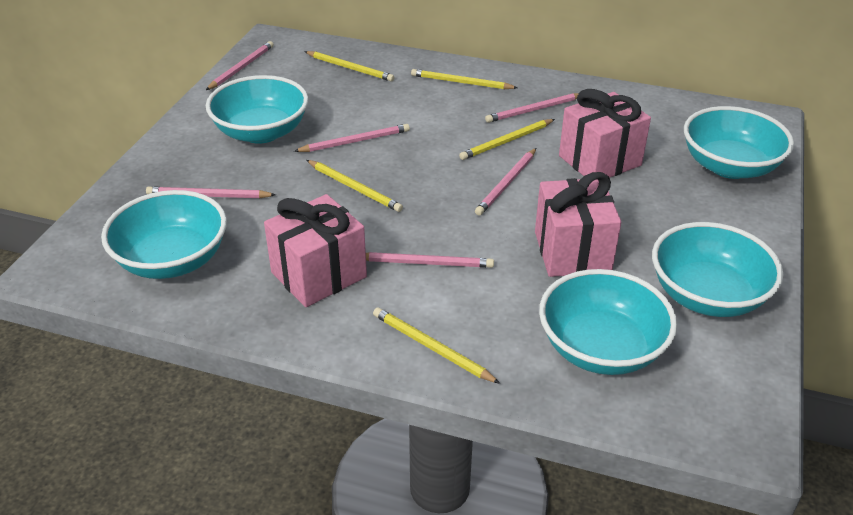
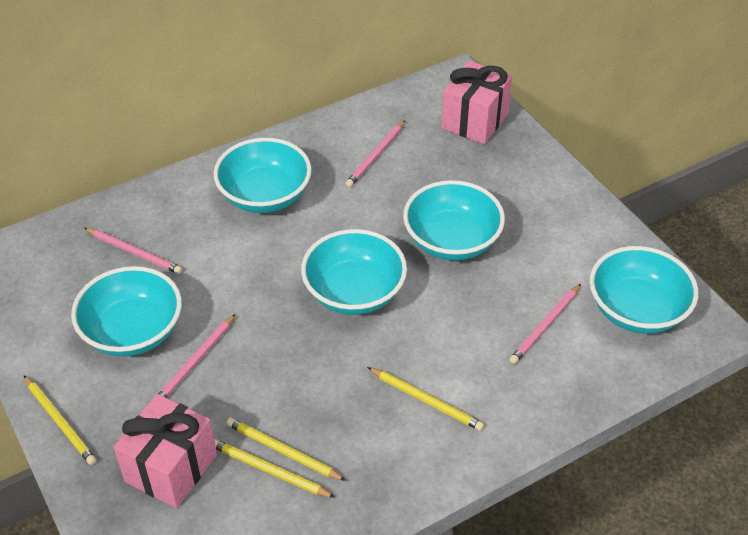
pink gift: 3 -> 2
pink pencil: 6 -> 4
yellow pencil: 5 -> 4

